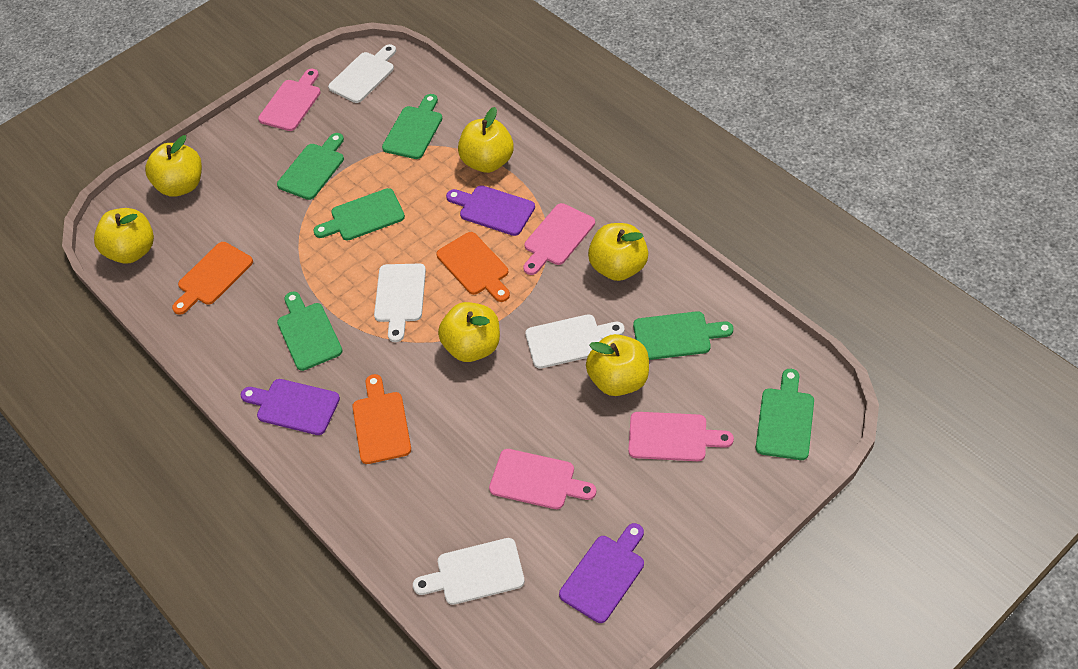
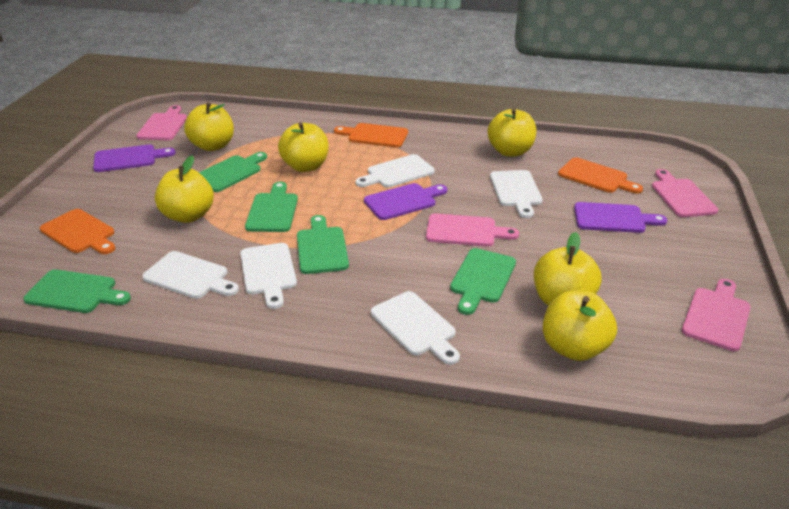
green cutting board: 6 -> 5
white cutting board: 4 -> 5

